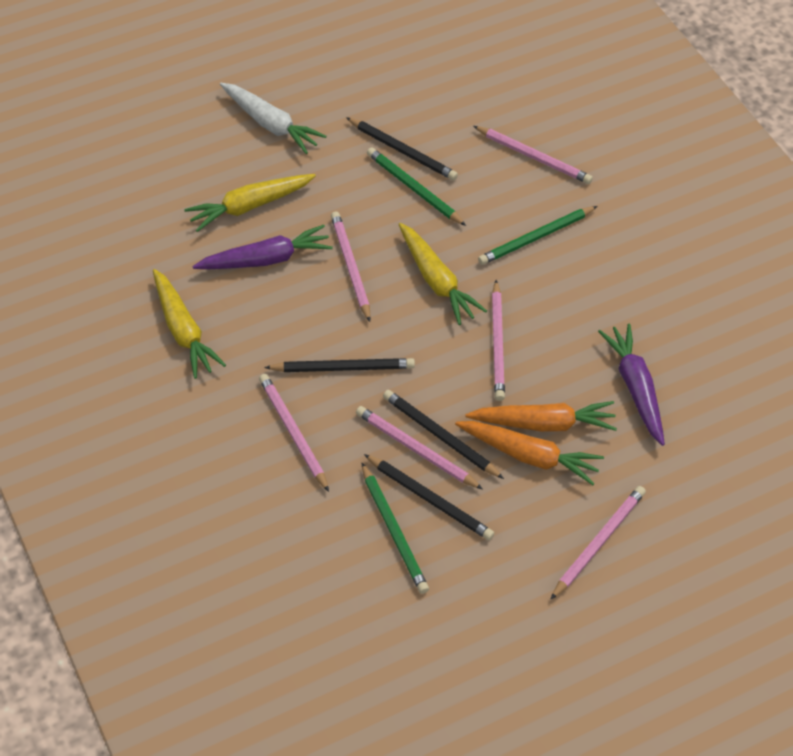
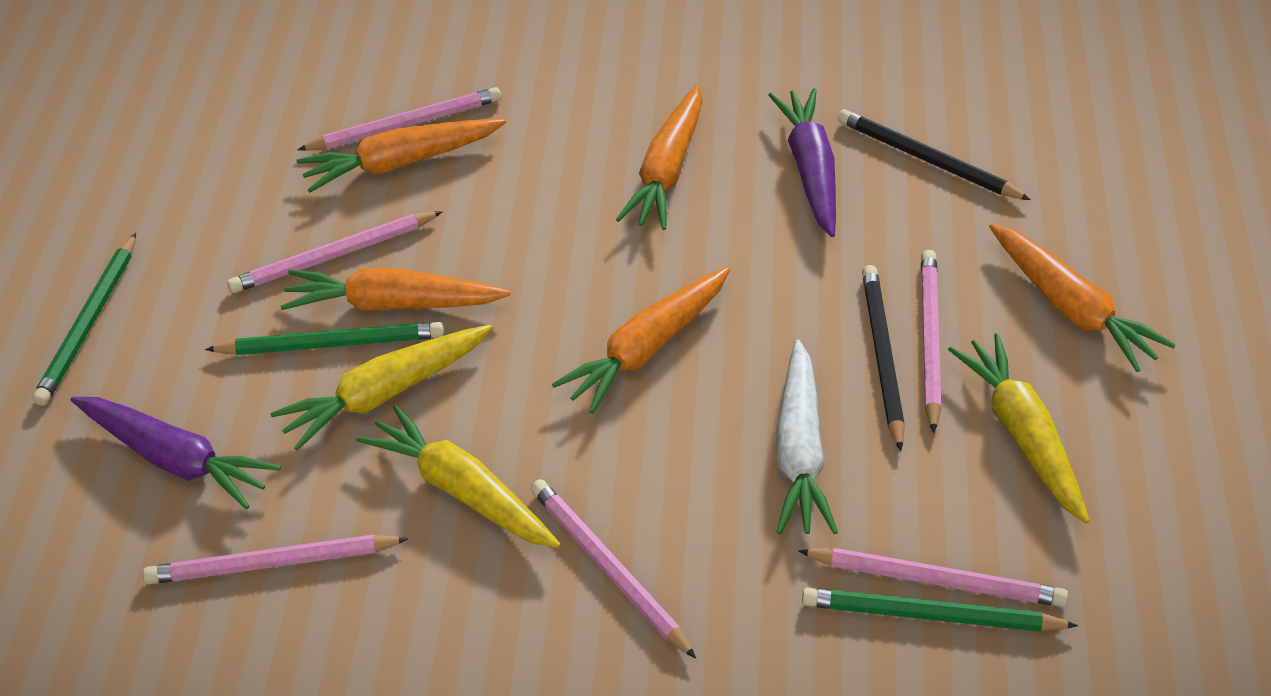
black pencil: 4 -> 2
orange carrot: 2 -> 5

